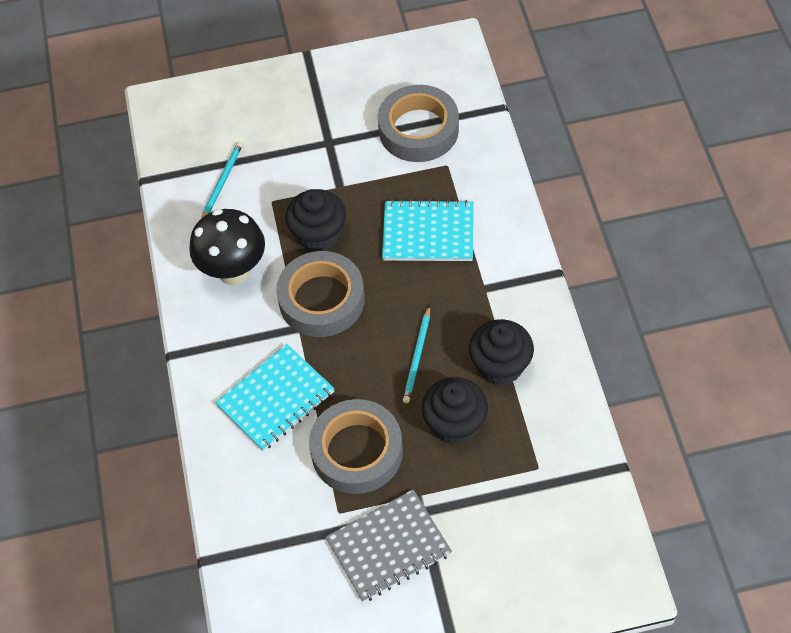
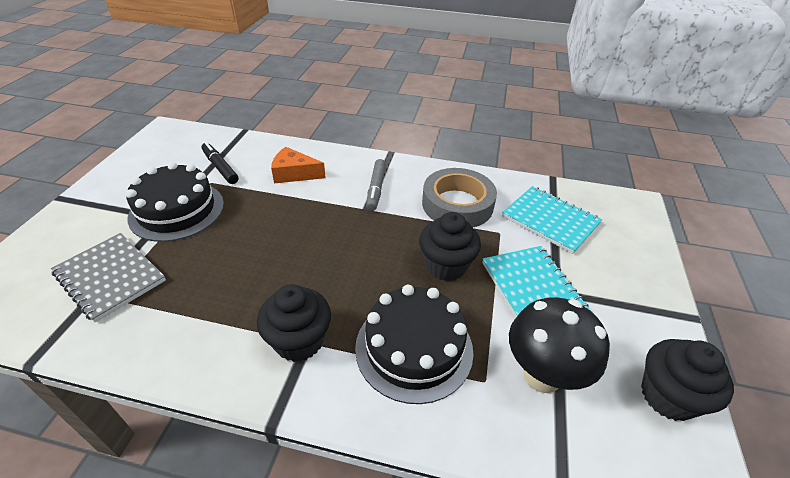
black cake: 0 -> 2
black marker: 0 -> 1
grey marker: 0 -> 1
grey tape: 3 -> 1
orange cheese: 0 -> 1
turquoise pencil: 2 -> 0

